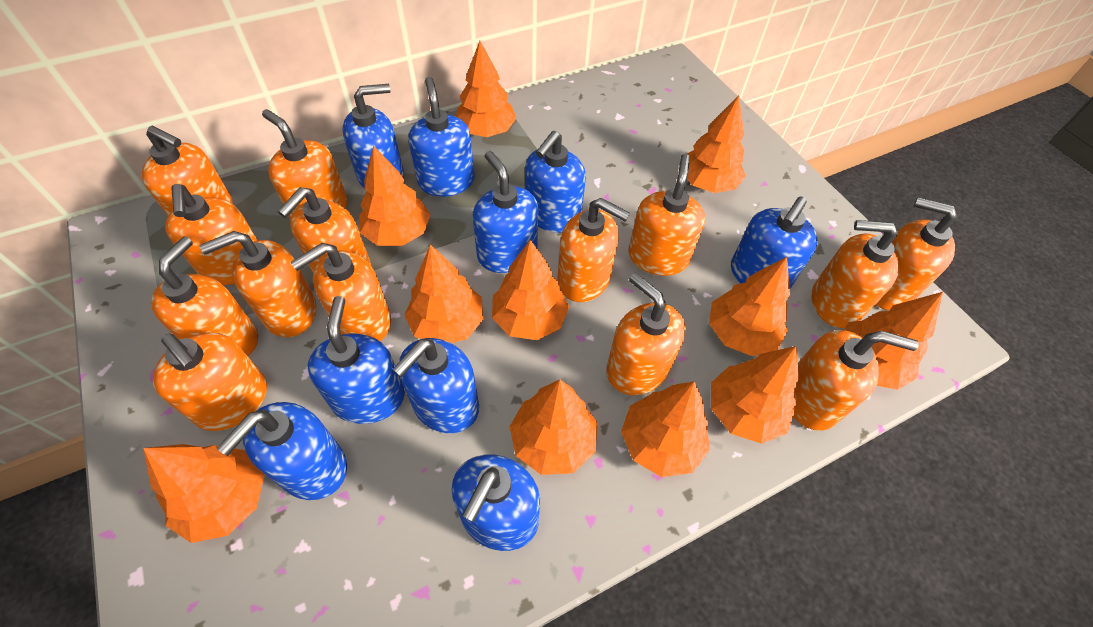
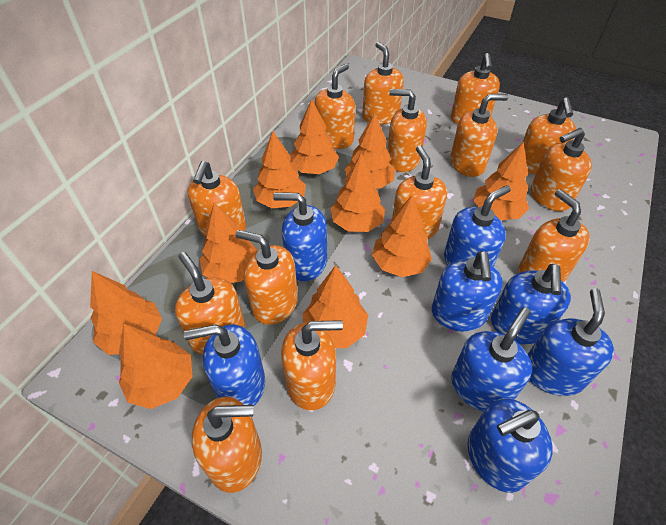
blue soap dispenser: 9 -> 8
orange tree: 11 -> 10

